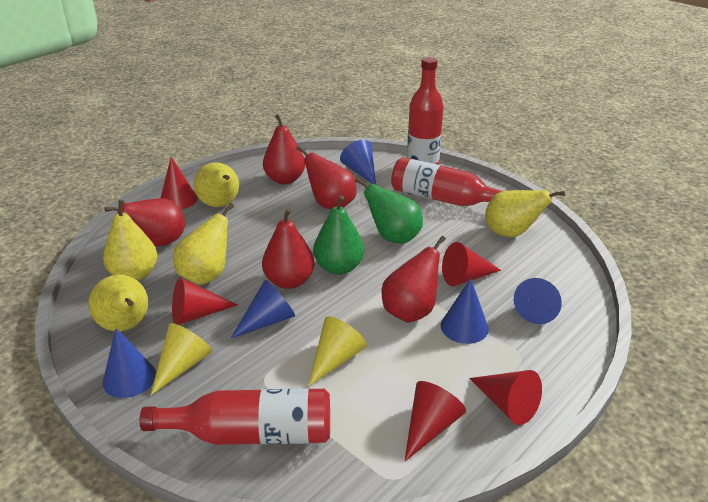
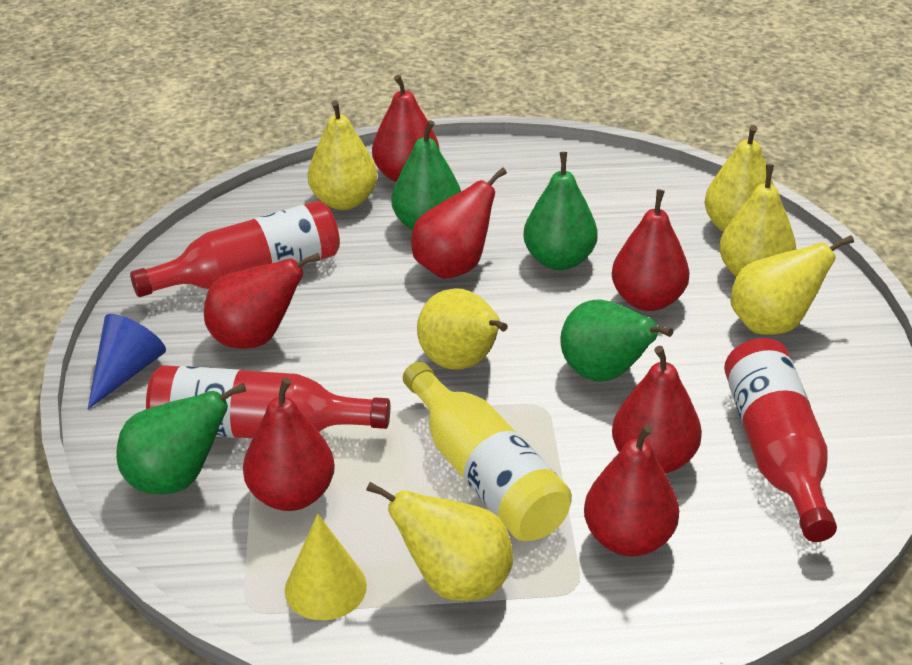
blue cone: 5 -> 1
green pear: 2 -> 4
red cone: 5 -> 0
red pear: 5 -> 7
yellow bottle: 0 -> 1
yellow cone: 2 -> 1
yellow pear: 5 -> 6

